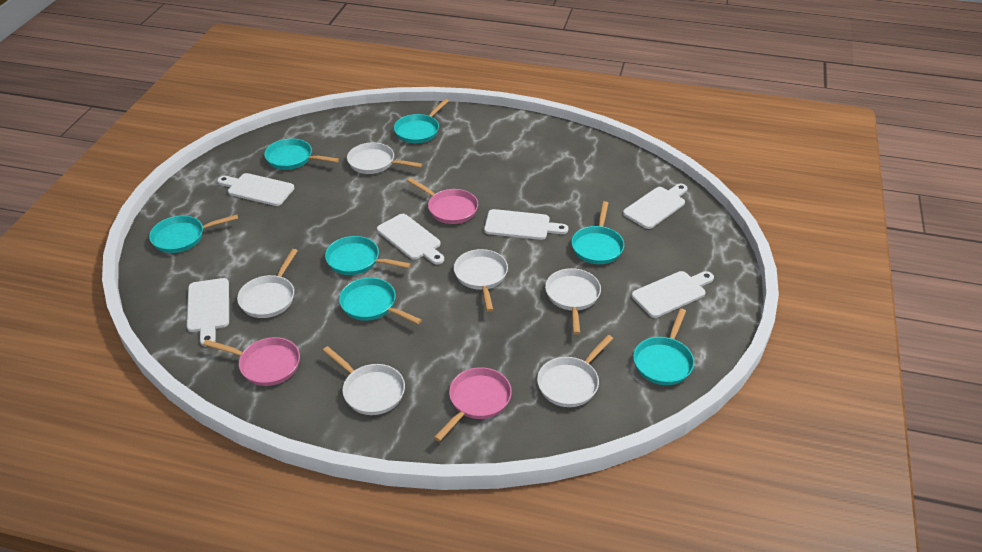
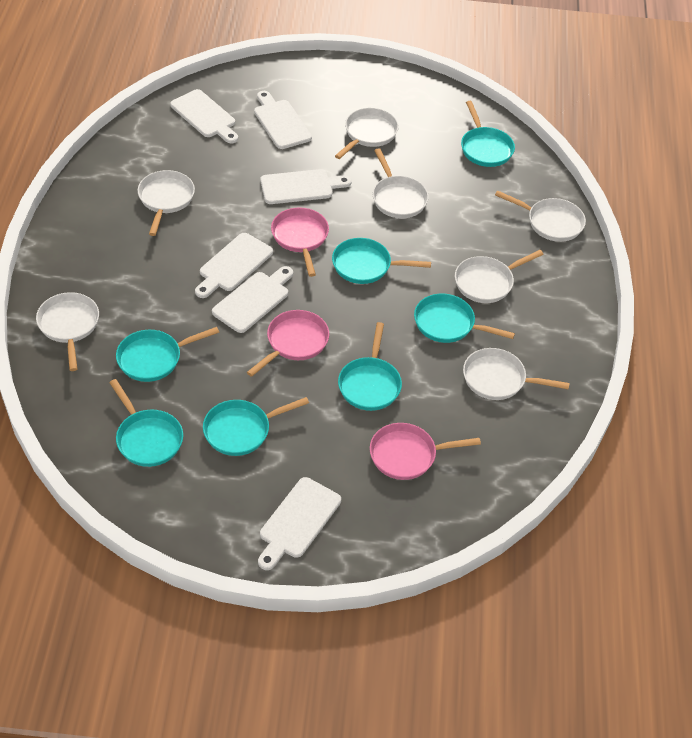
white pan: 6 -> 7

